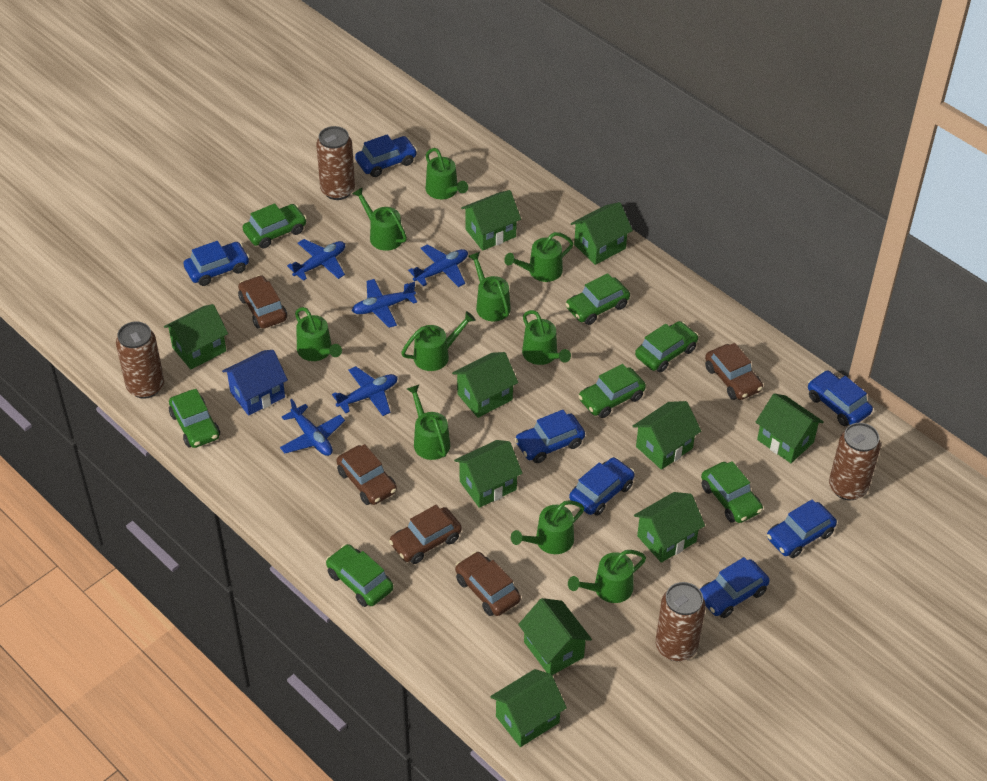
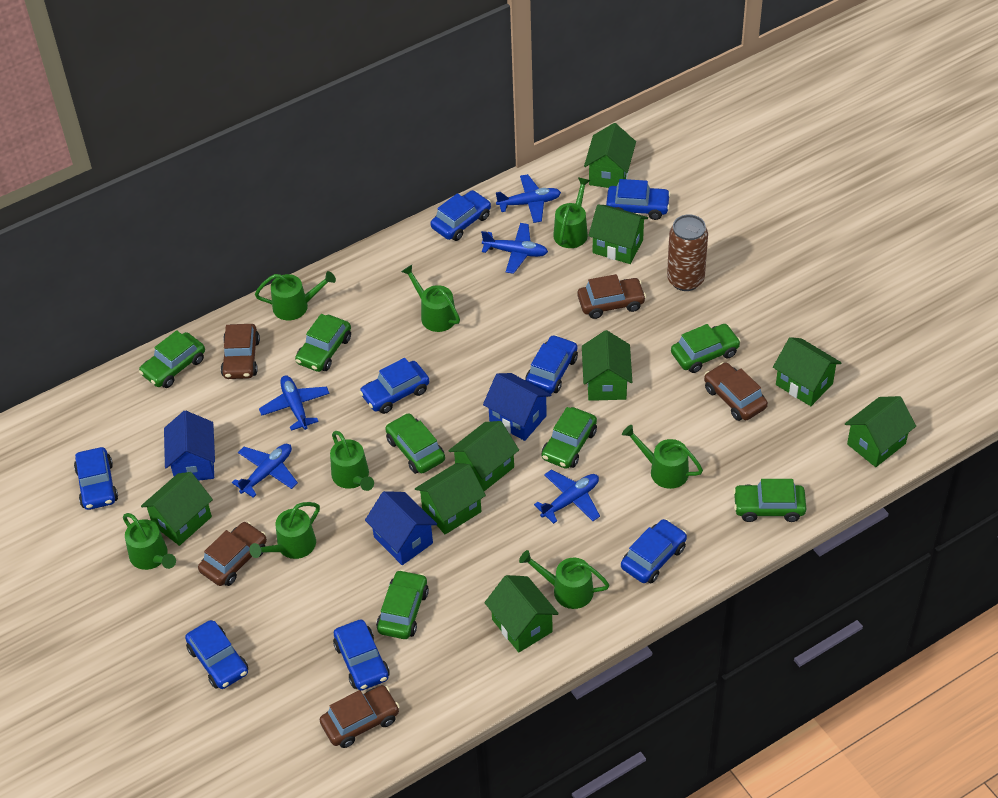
blue car: 7 -> 8
blue house: 1 -> 3
brown can: 4 -> 1
green house: 10 -> 9
green watering can: 10 -> 8

